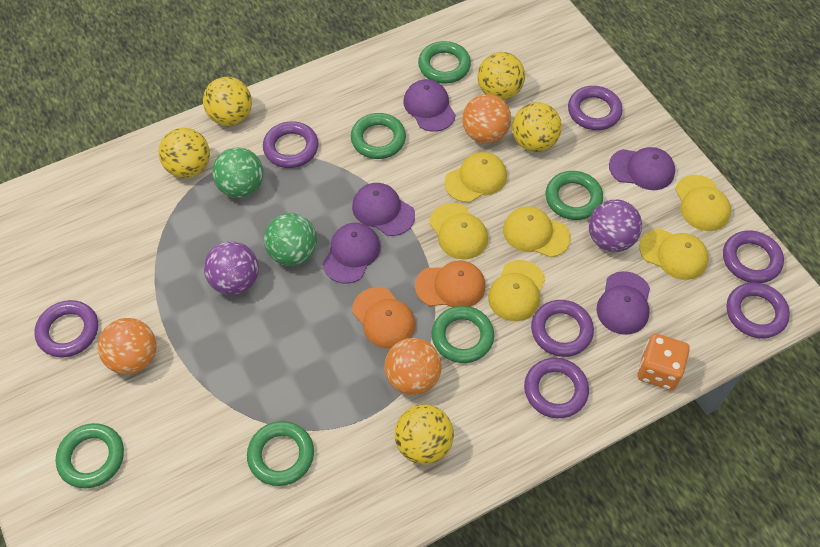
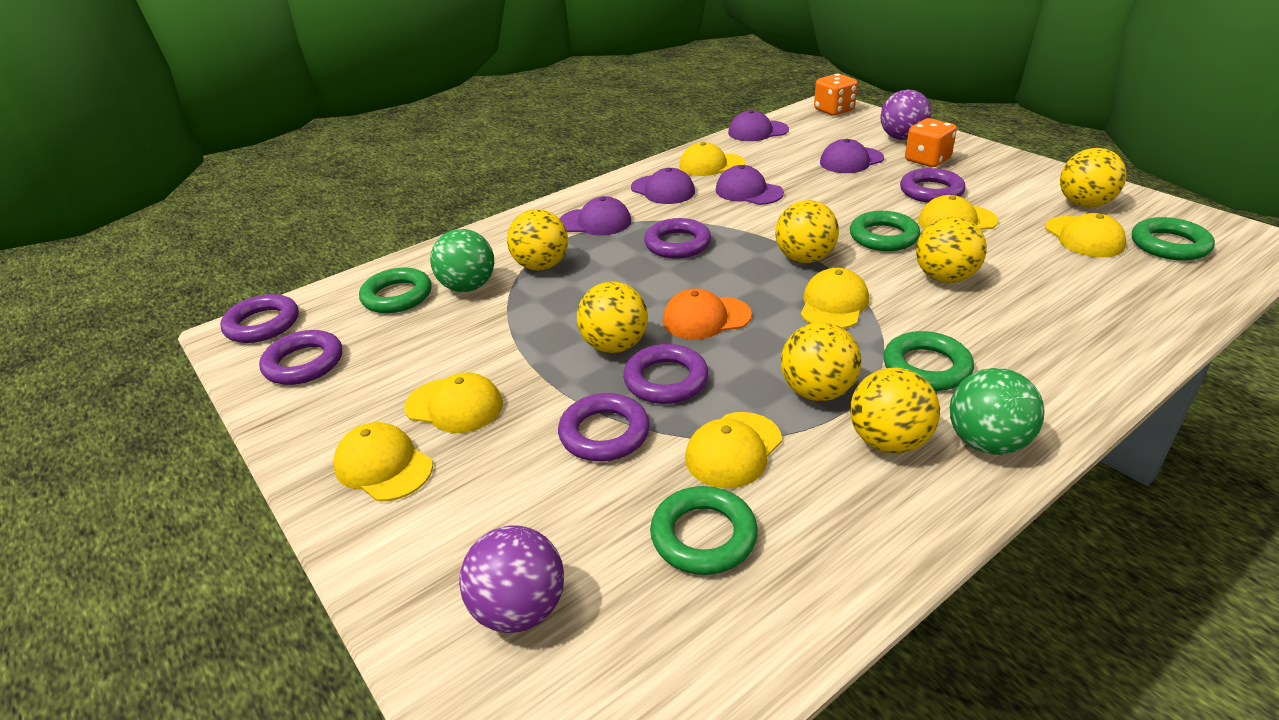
green ring: 6 -> 5
orange ball: 3 -> 0
orange cap: 2 -> 1
orange dice: 1 -> 2
purple ring: 7 -> 6
yellow ball: 5 -> 7
yellow cap: 6 -> 7

